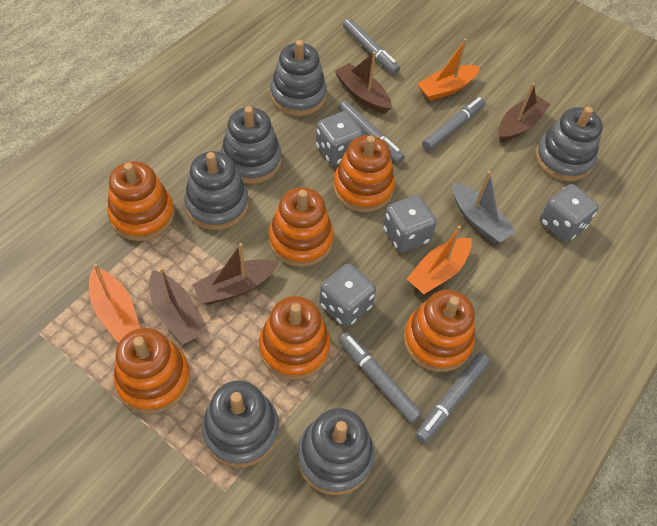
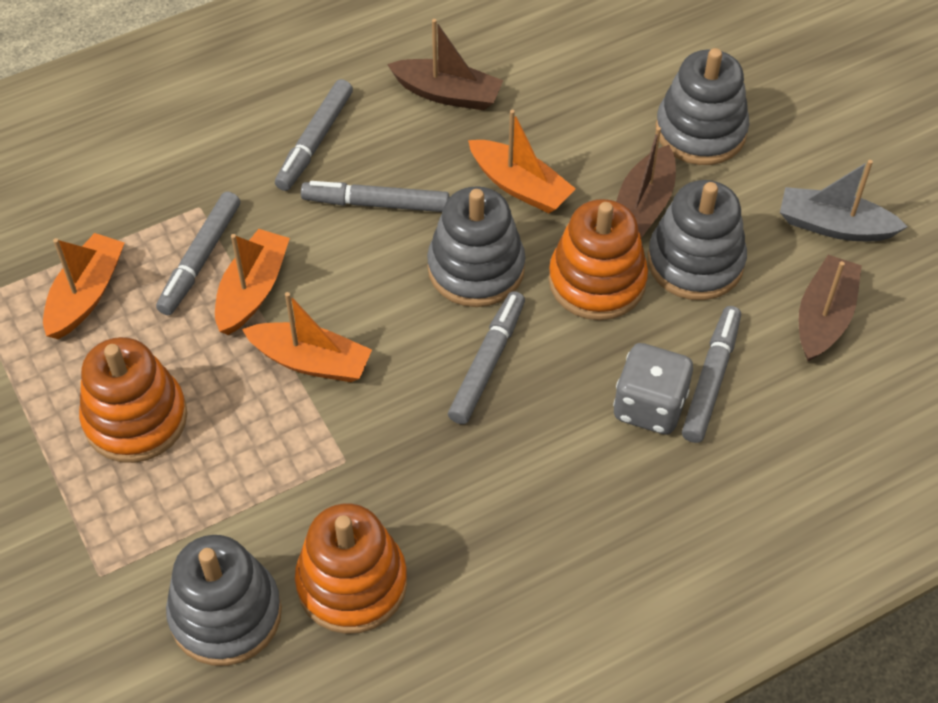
brown boat: 4 -> 3
grey dice: 4 -> 1
grey stacking toy: 6 -> 4
orange boat: 3 -> 4
orange stacking toy: 6 -> 3

